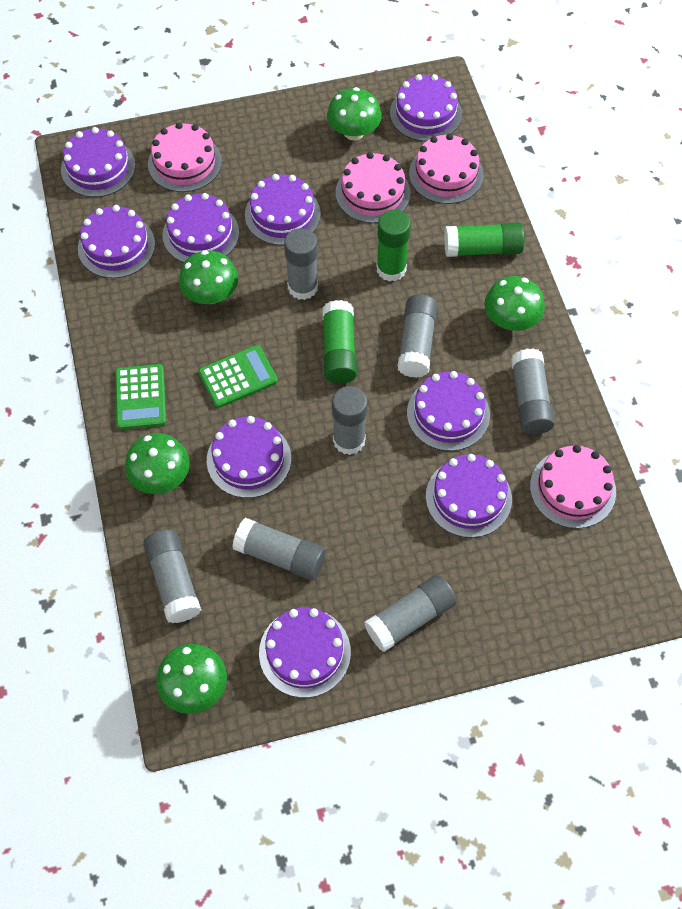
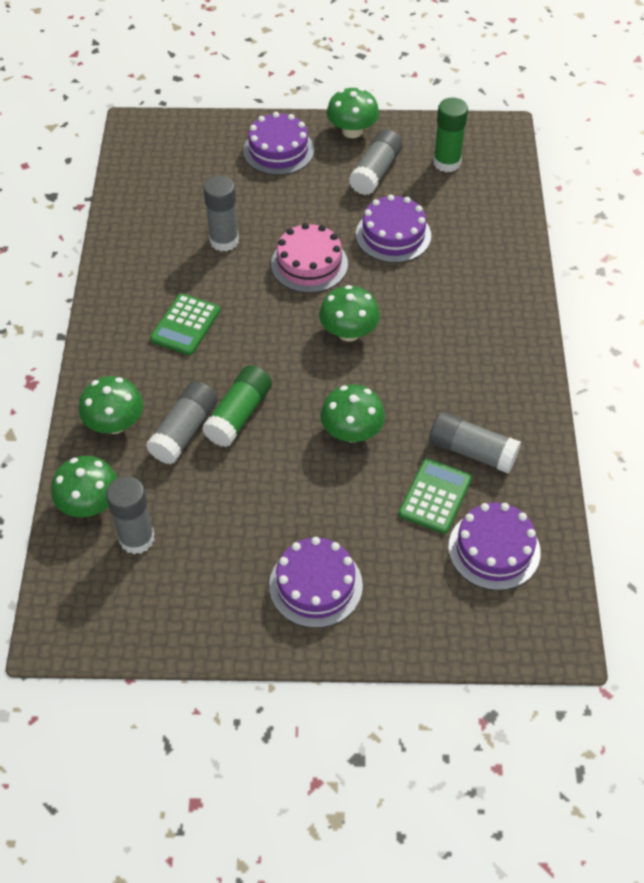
green glue stick: 3 -> 2
grey glue stick: 7 -> 5
pink cake: 4 -> 1
purple cake: 9 -> 4

